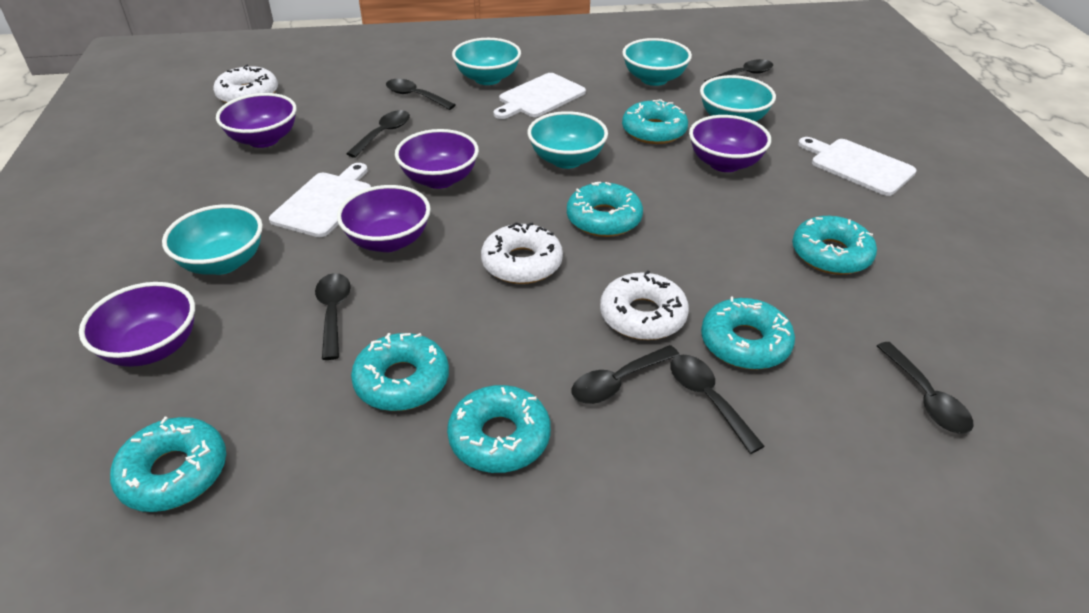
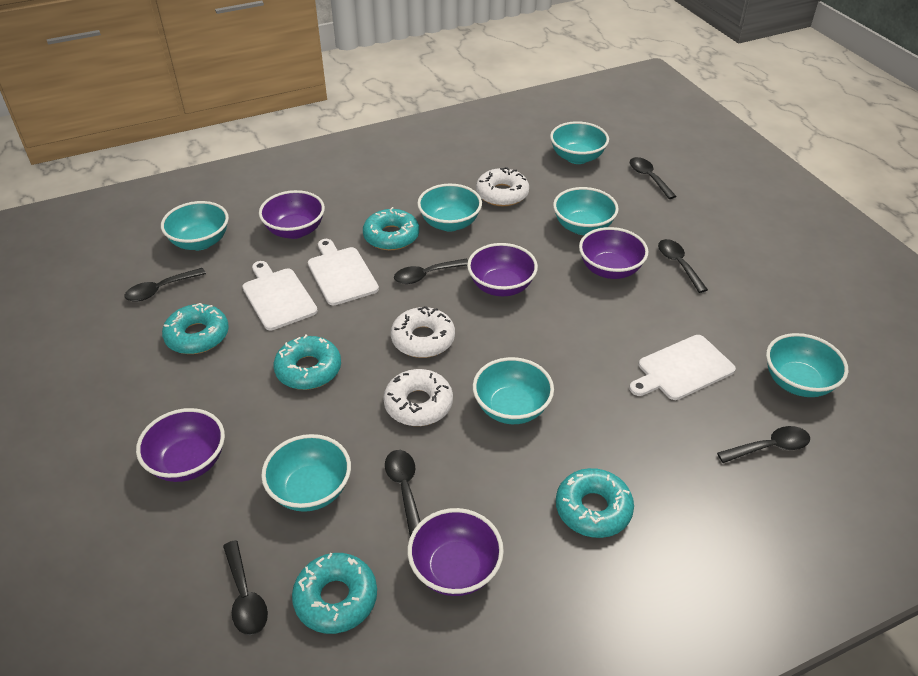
turquoise bowl: 5 -> 7
turquoise donut: 7 -> 5

